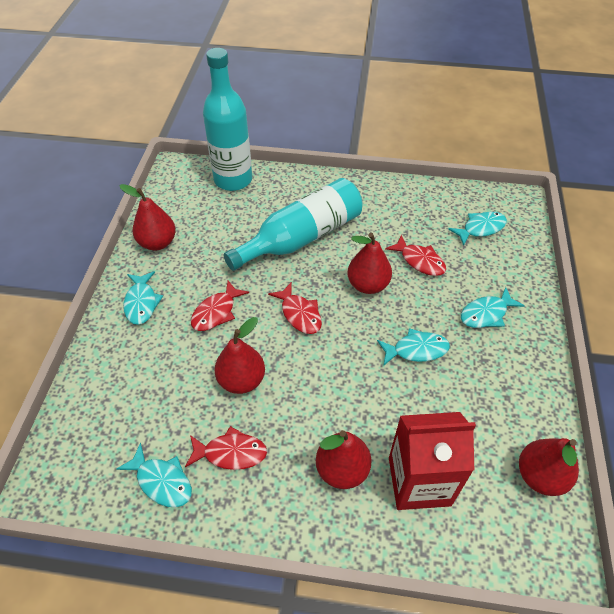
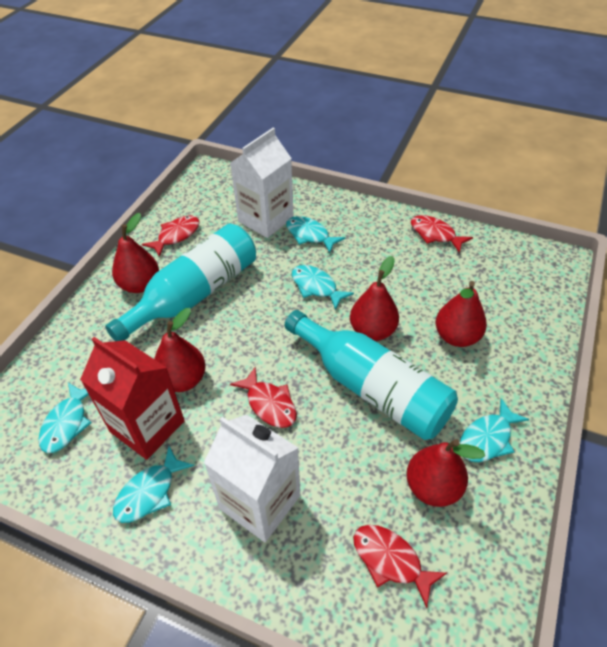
white carton: 0 -> 2

